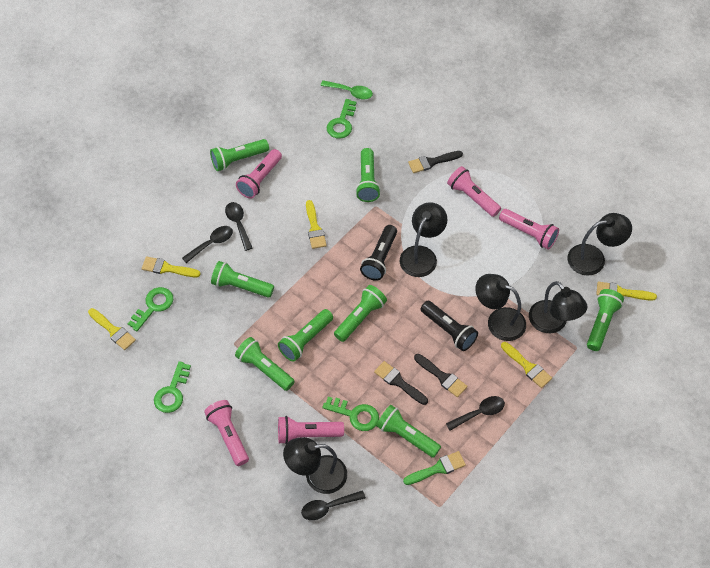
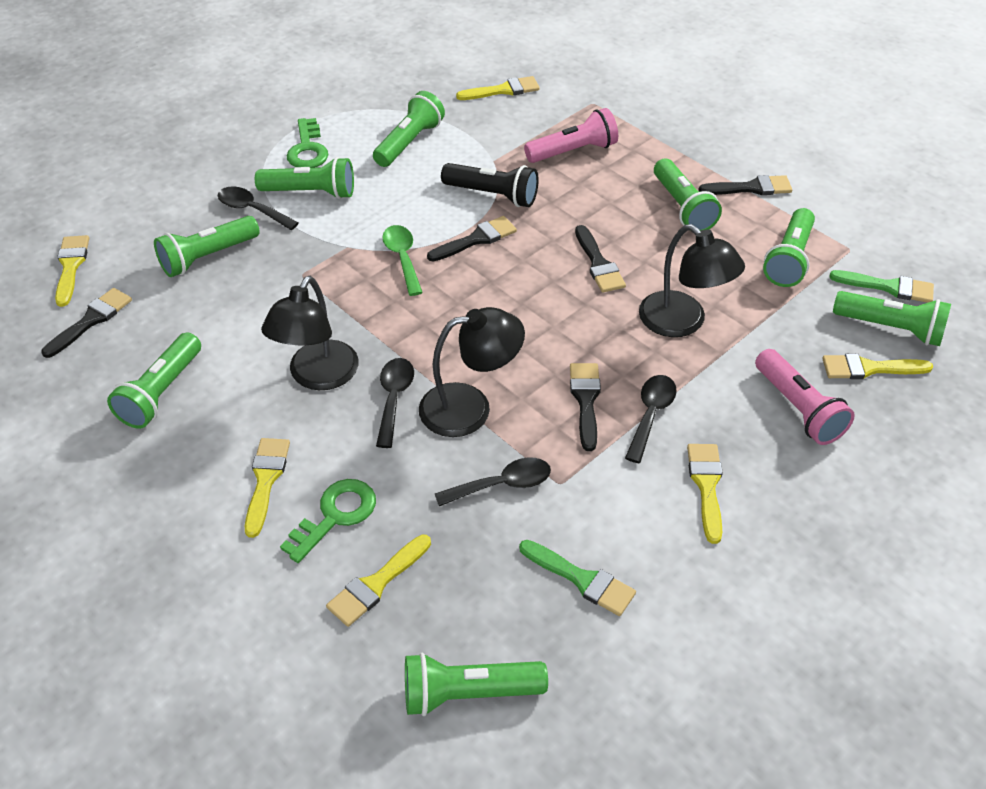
black brush: 3 -> 5
black flashlight: 2 -> 1
black lamp: 5 -> 3
green brush: 1 -> 2
green key: 4 -> 2
pink flashlight: 5 -> 2
yellow brush: 5 -> 6

